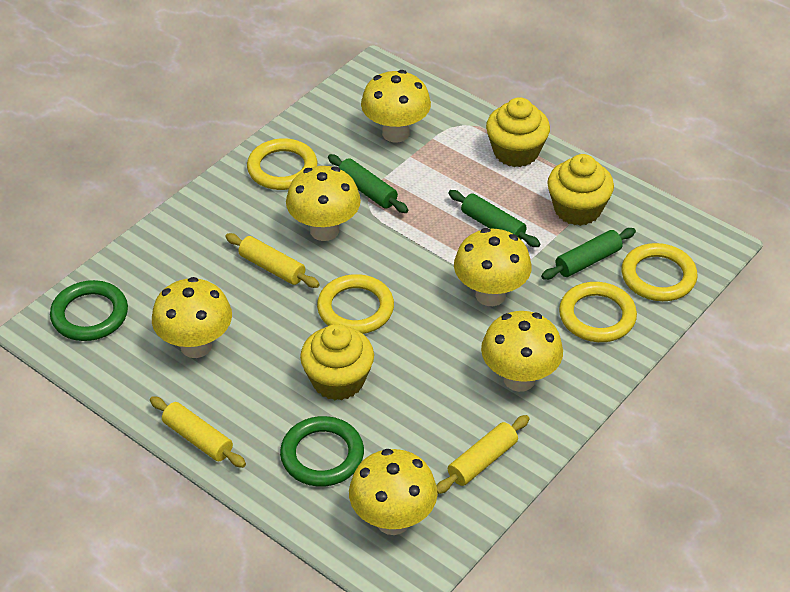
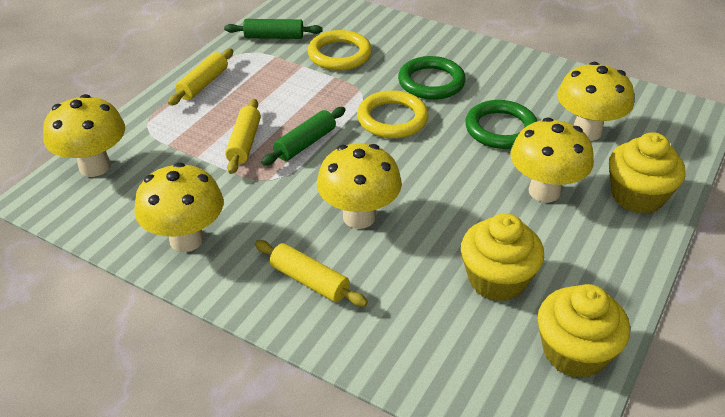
green rolling pin: 3 -> 2
yellow mushroom: 6 -> 5
yellow ring: 4 -> 2

